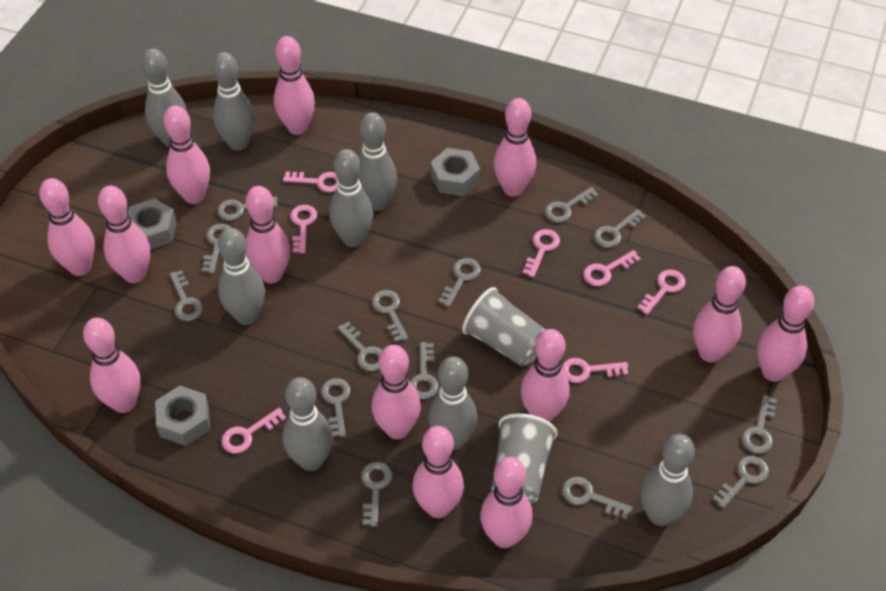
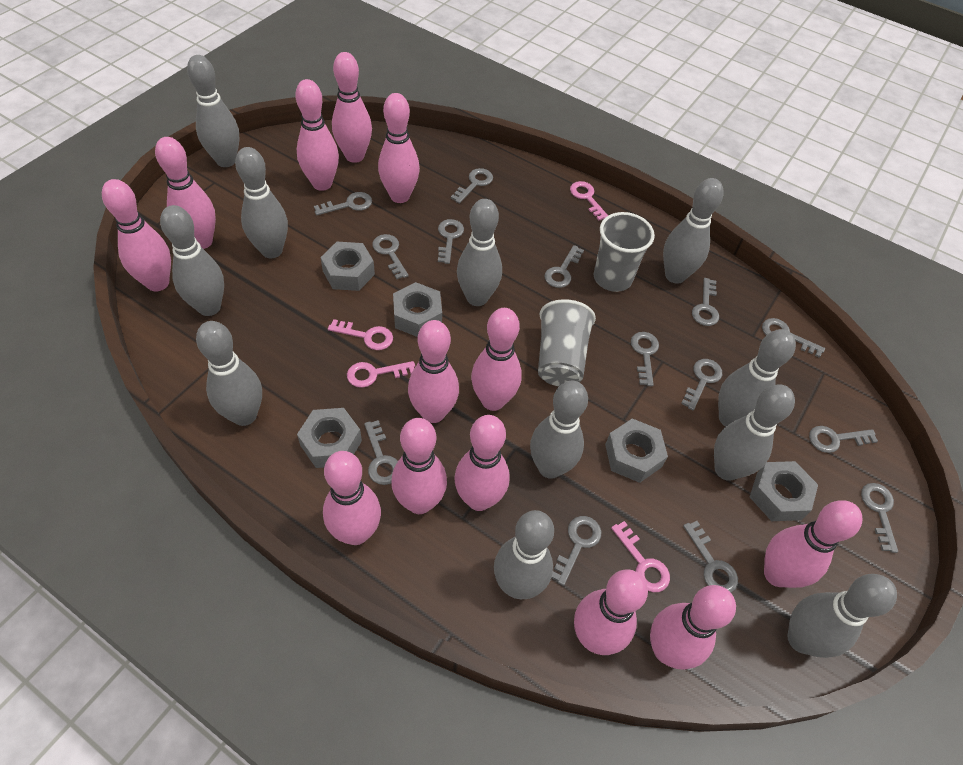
grey bowling pin: 8 -> 11
grey nut: 3 -> 5
pink key: 7 -> 4

